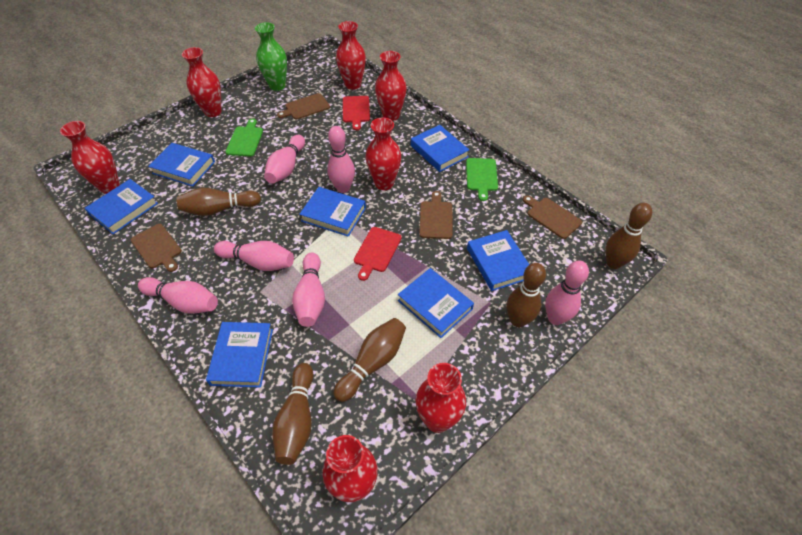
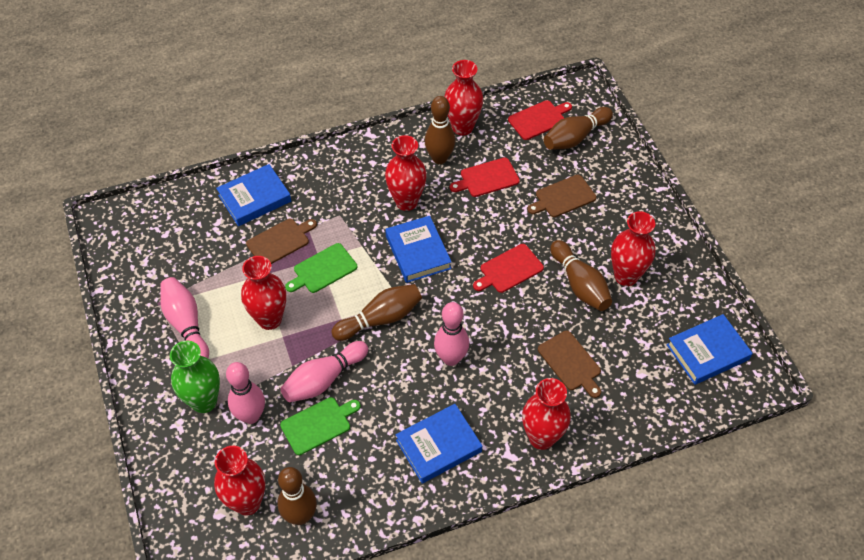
blue book: 7 -> 4
brown cutting board: 4 -> 3
pink bowling pin: 6 -> 4
red cutting board: 2 -> 3
red vase: 7 -> 6

